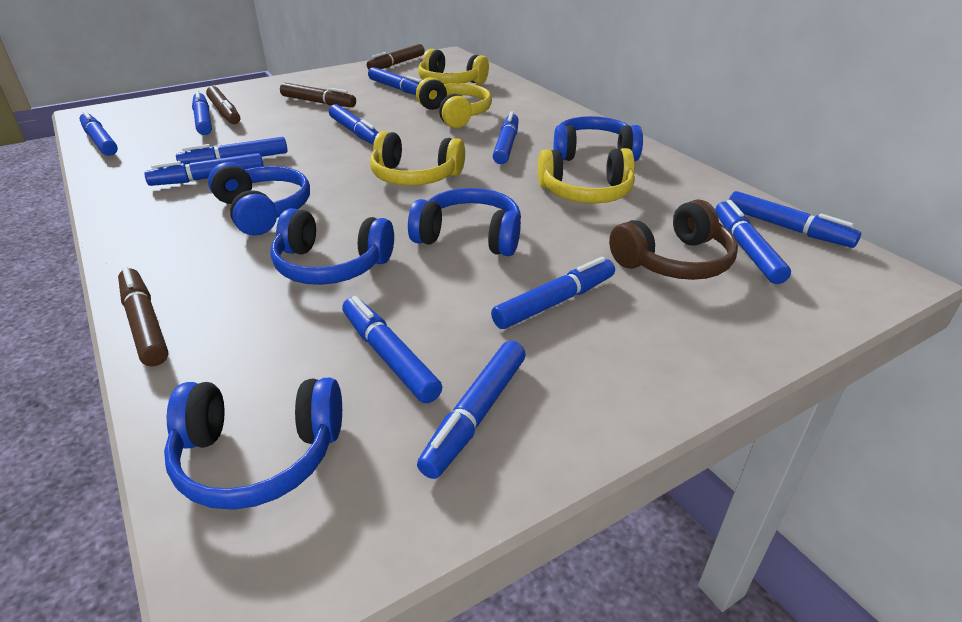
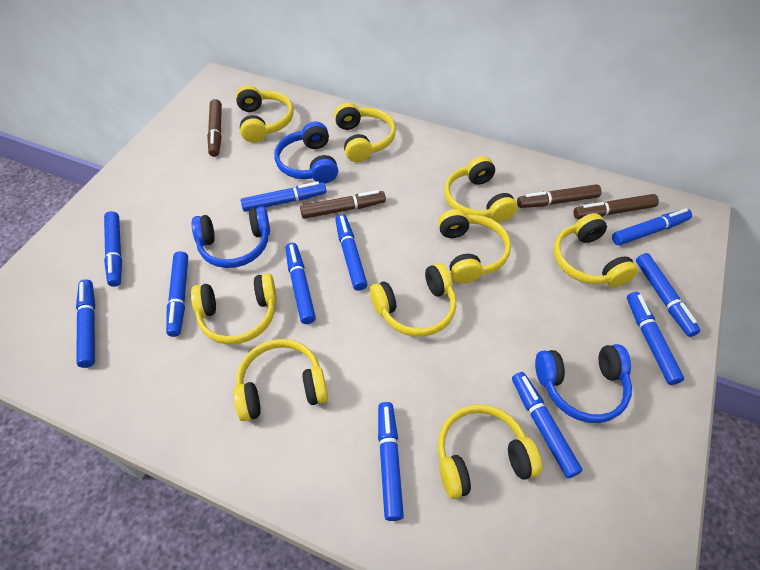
blue headphones: 5 -> 3
blue marker: 12 -> 11
brown headphones: 1 -> 0
yellow headphones: 4 -> 9

